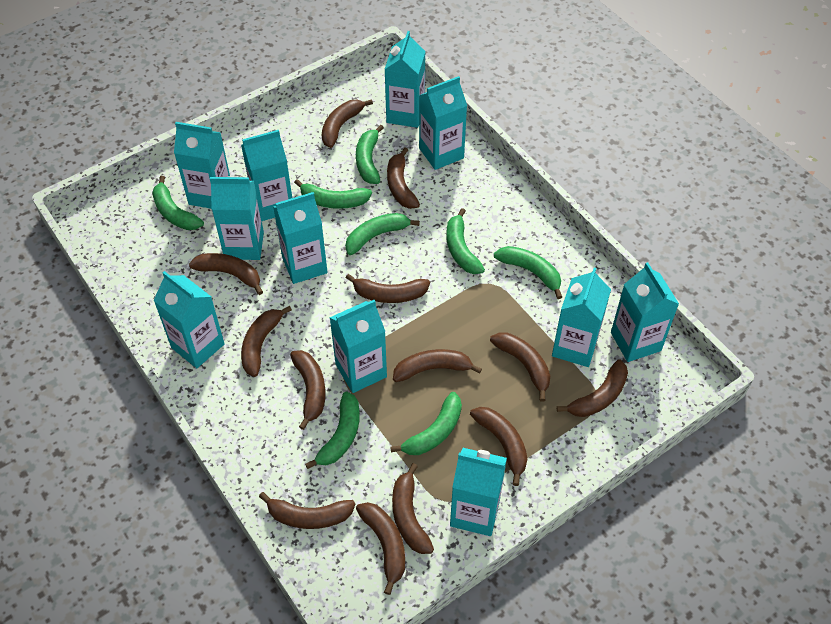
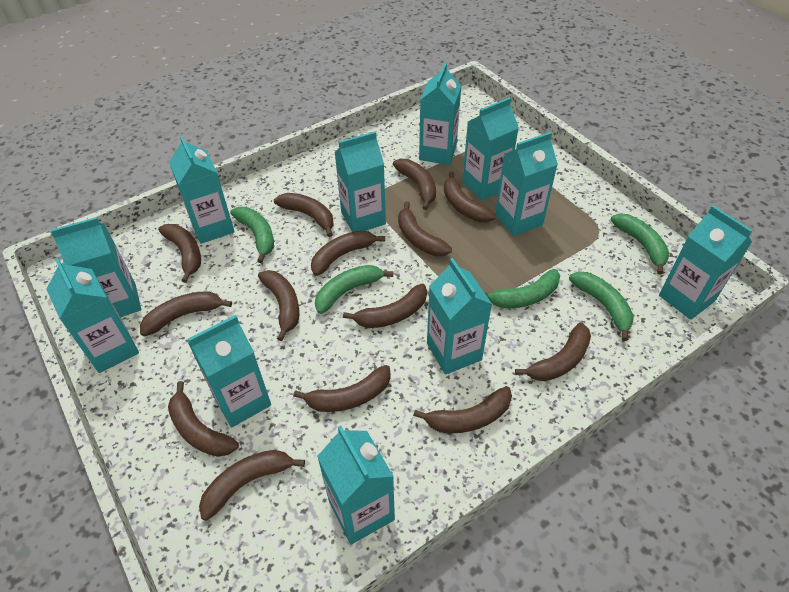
brown banana: 13 -> 14
green banana: 8 -> 5

